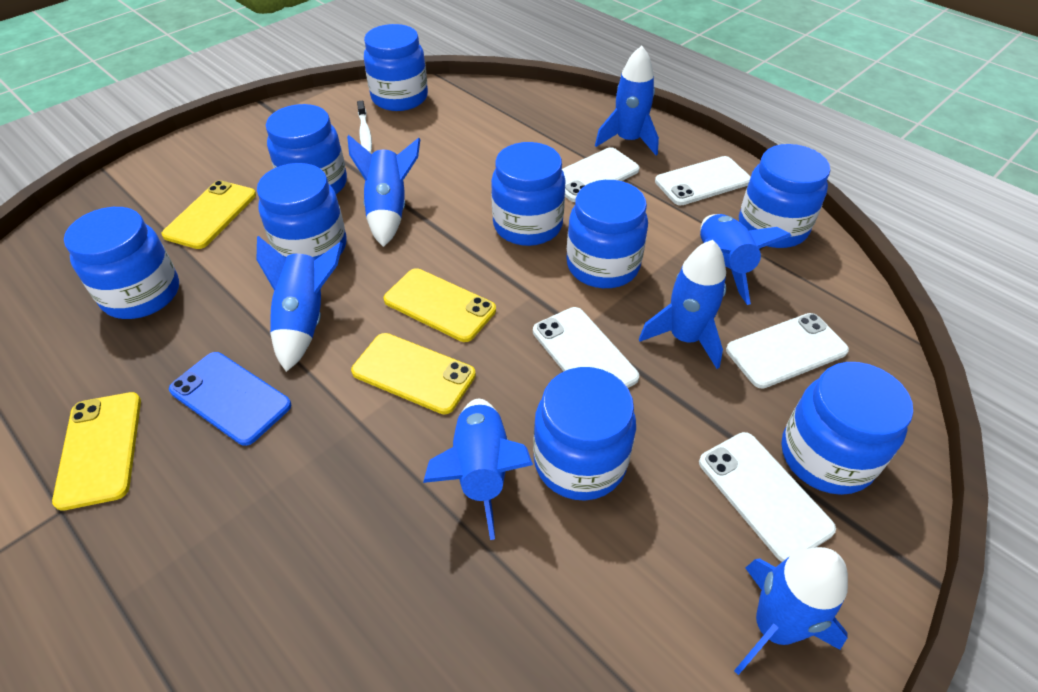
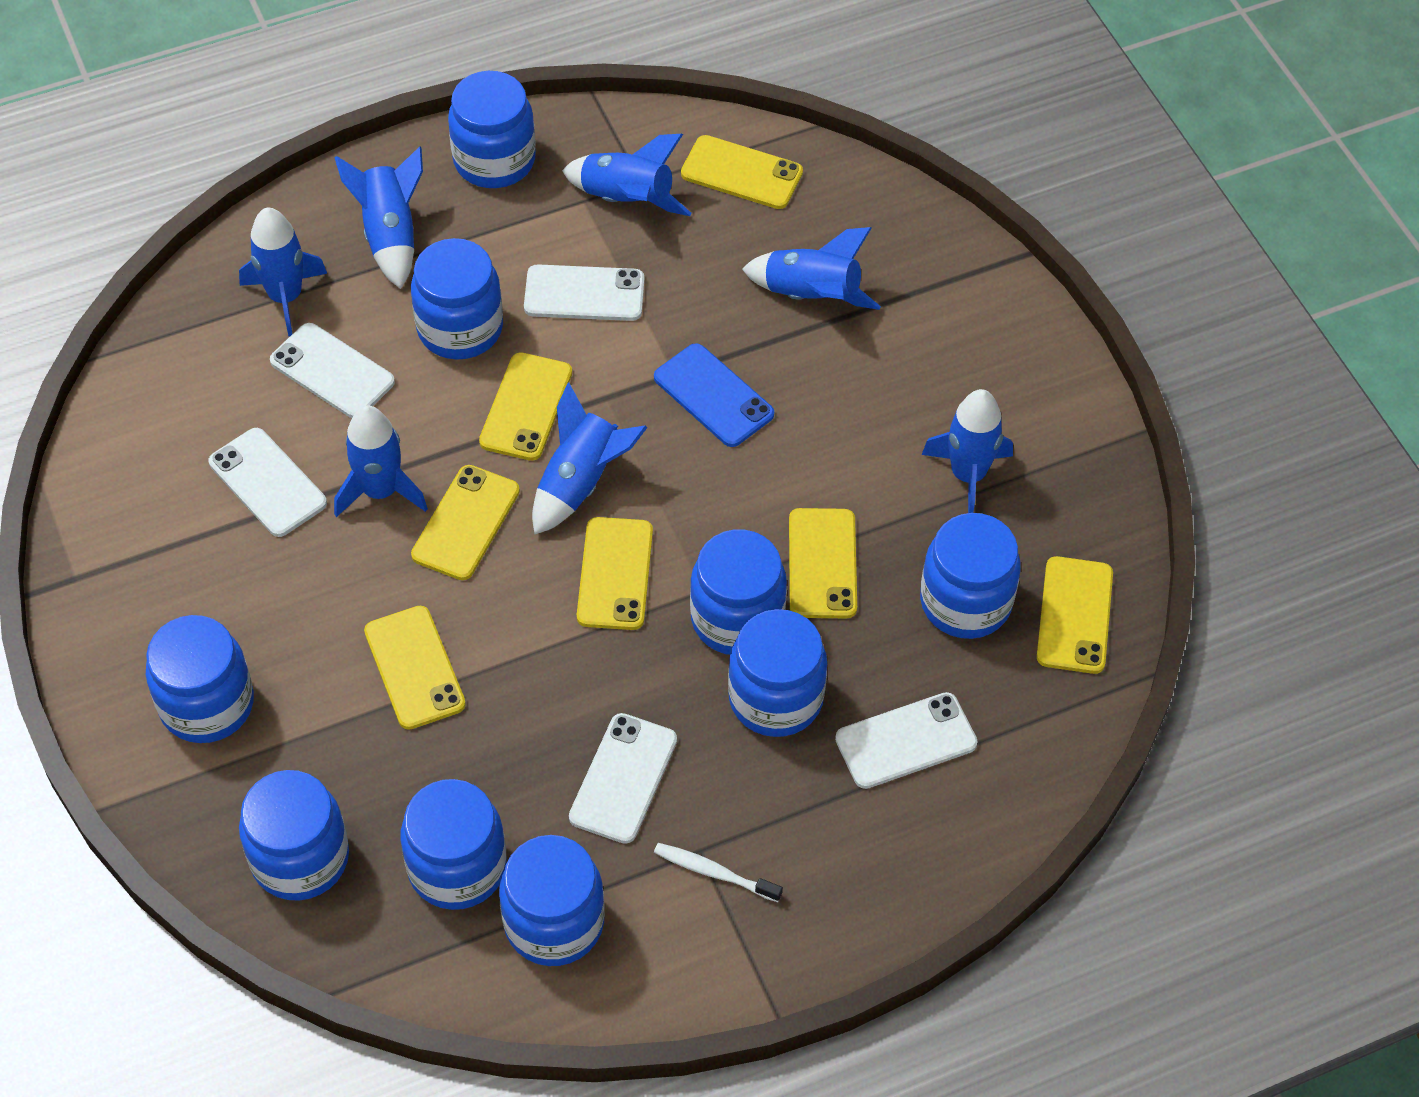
yellow phone: 4 -> 7

